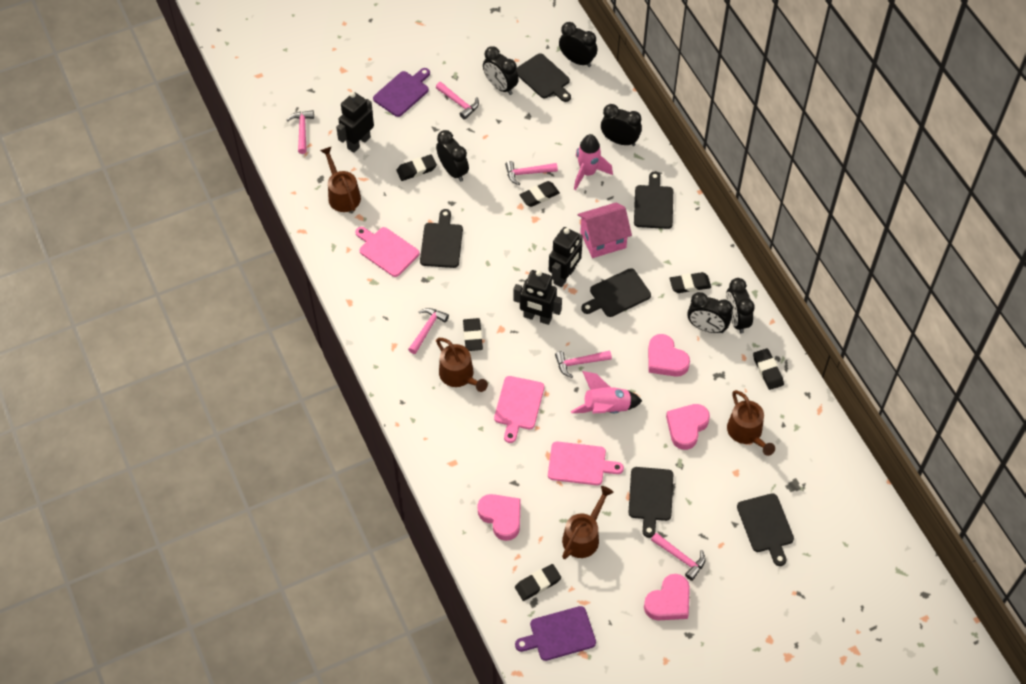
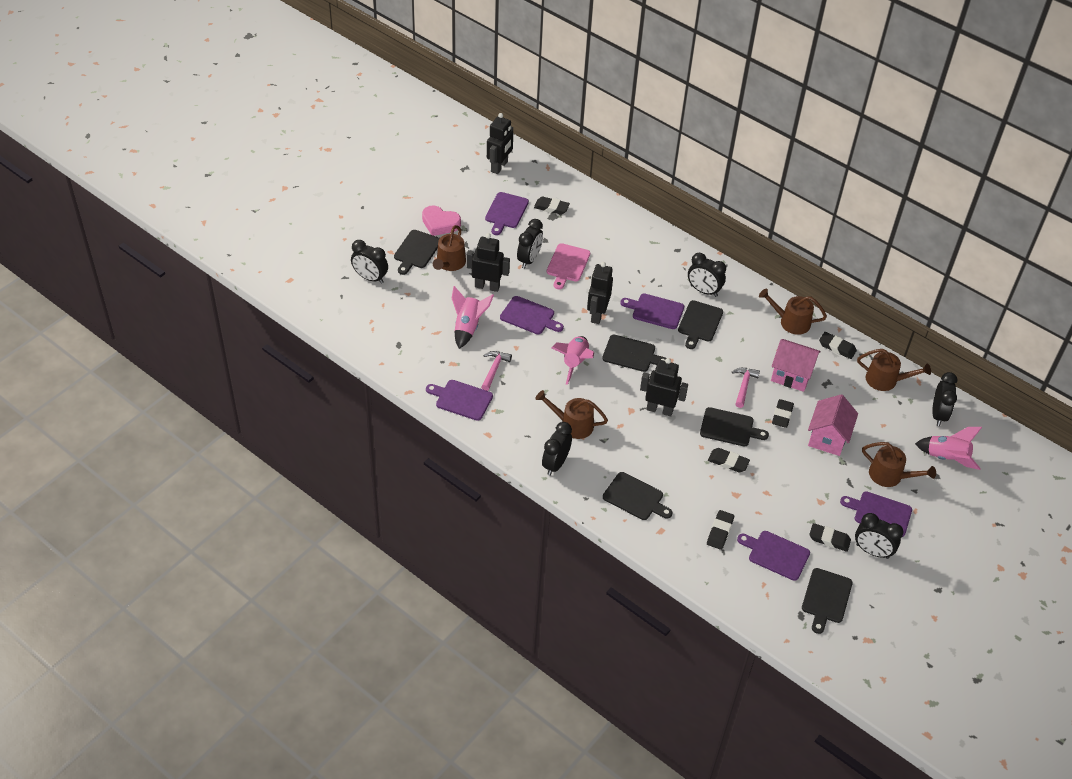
black robot: 3 -> 4
brown watering can: 4 -> 5
pink cutting board: 3 -> 1
pink hammer: 6 -> 2
pink heart: 4 -> 1
pink house: 1 -> 2
pink rocket: 2 -> 3
purple cutting board: 2 -> 6

